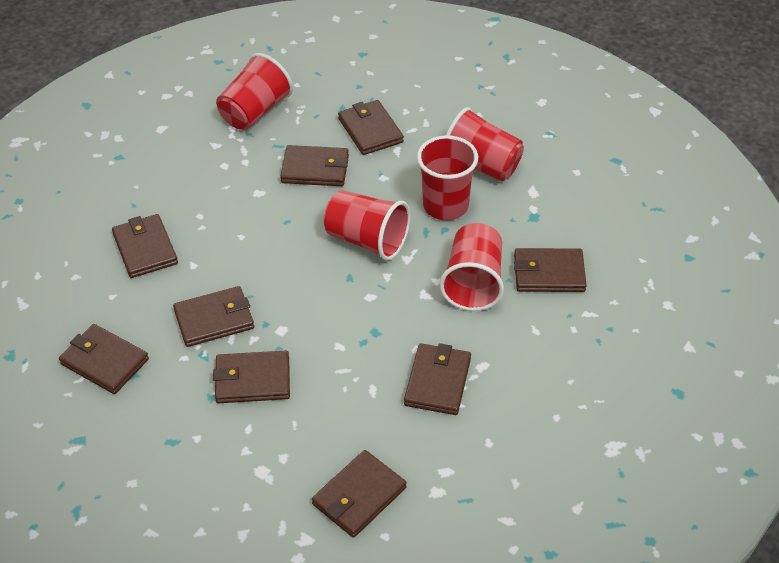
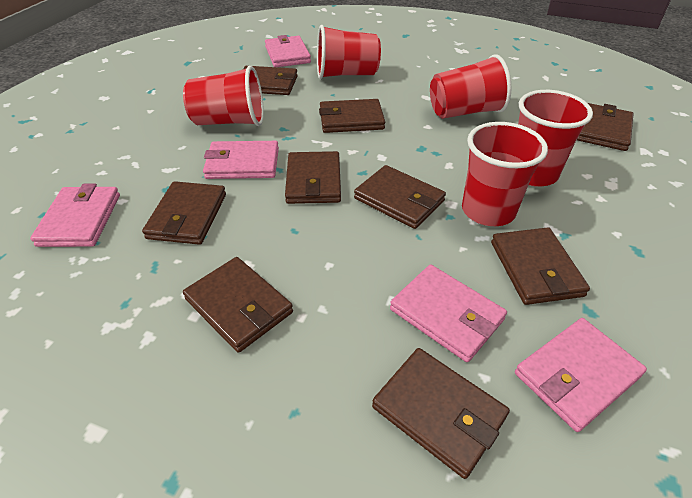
pink wallet: 0 -> 5

